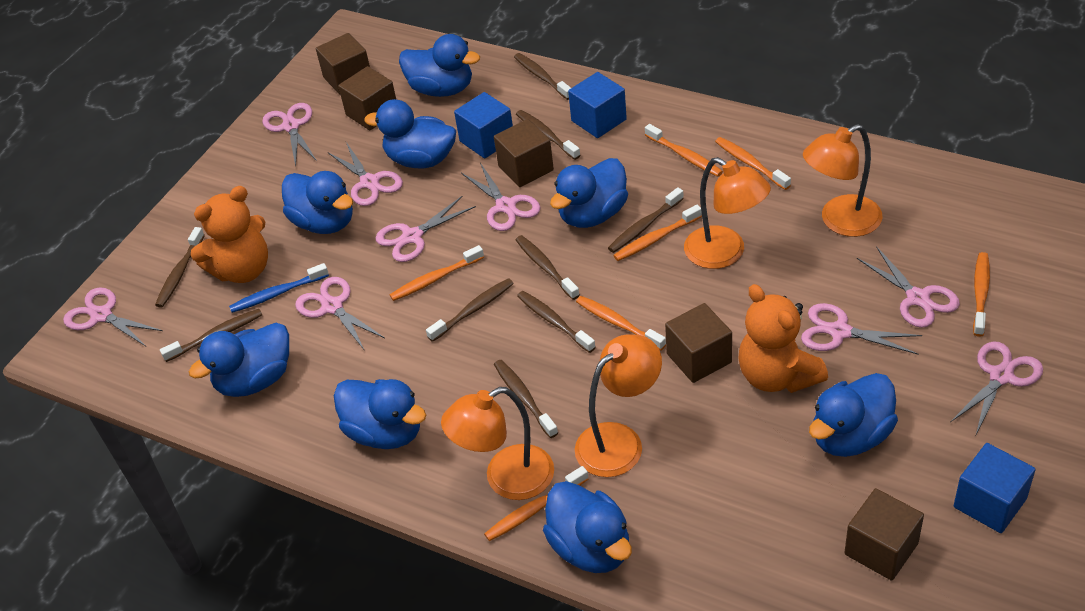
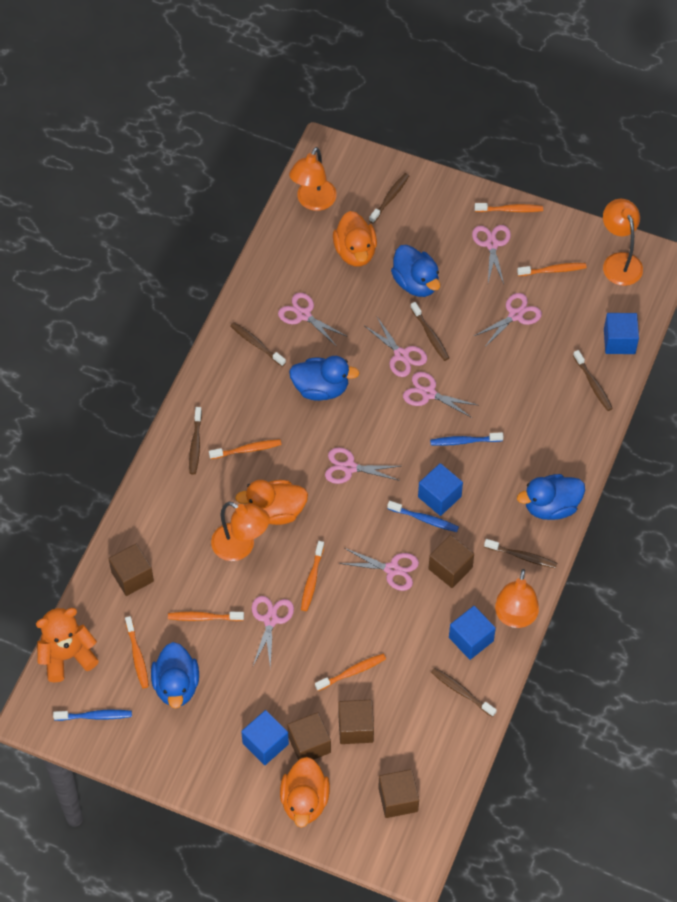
blue cube: 3 -> 4
blue duck: 8 -> 4
blue toothbrush: 1 -> 3
brown toothbrush: 9 -> 7
orange duck: 0 -> 3
orange teddy bear: 2 -> 1
pink scissors: 9 -> 8

